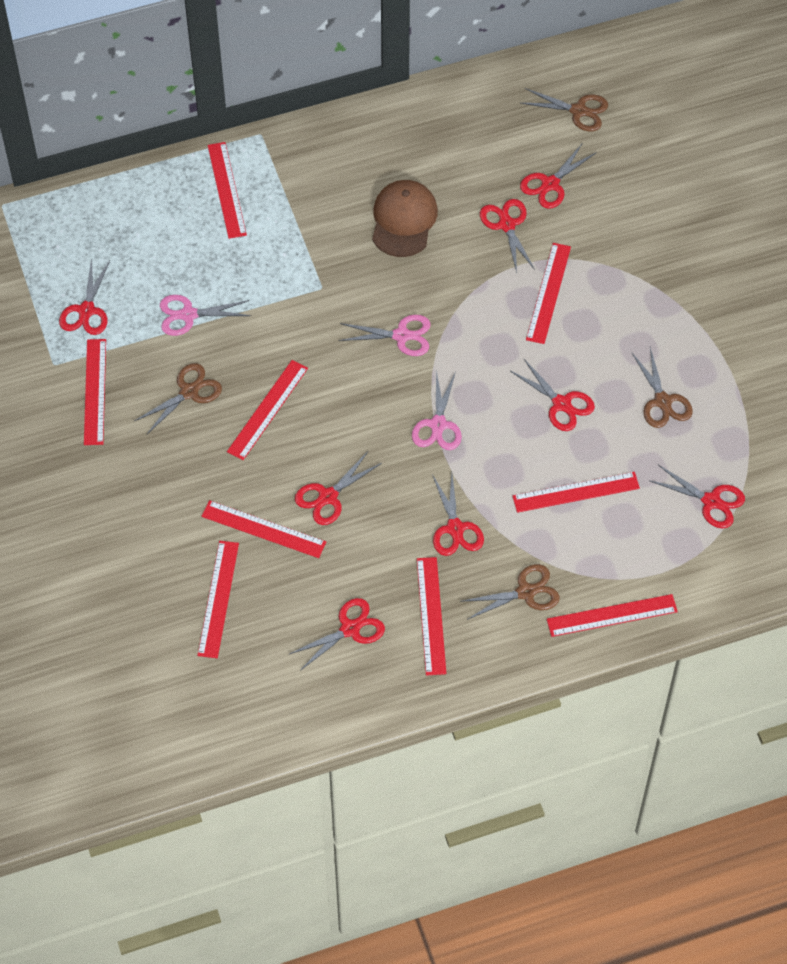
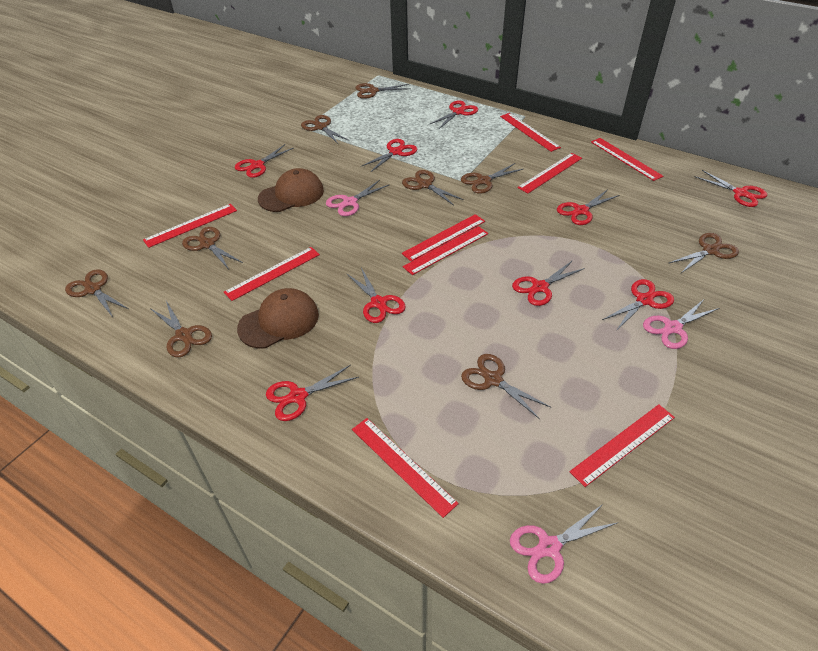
brown cap: 1 -> 2
brown scissors: 4 -> 9
red scissors: 8 -> 9

